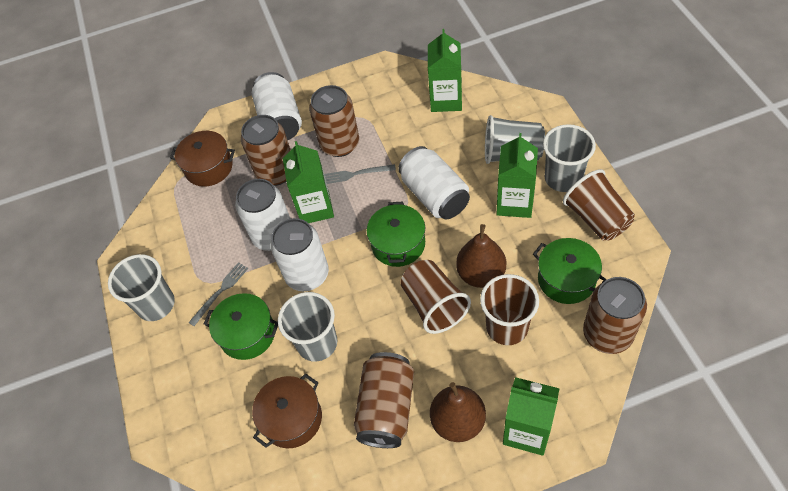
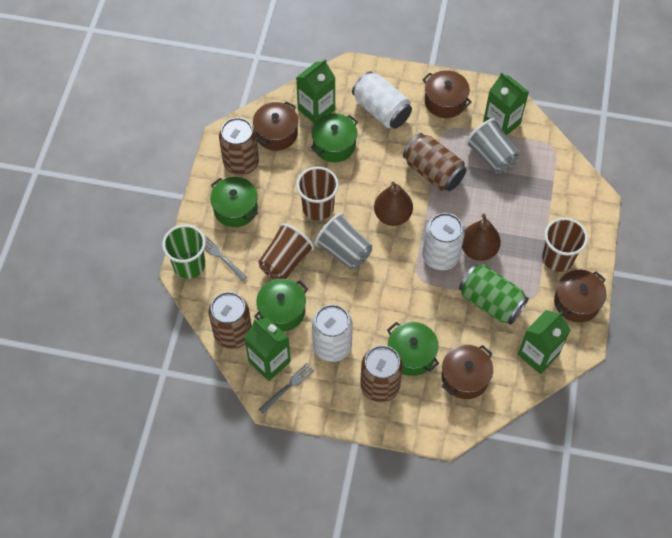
brown pot: 2 -> 4
green can: 0 -> 1
green cup: 0 -> 1
green pot: 3 -> 4
grey cup: 4 -> 2
white can: 4 -> 3

